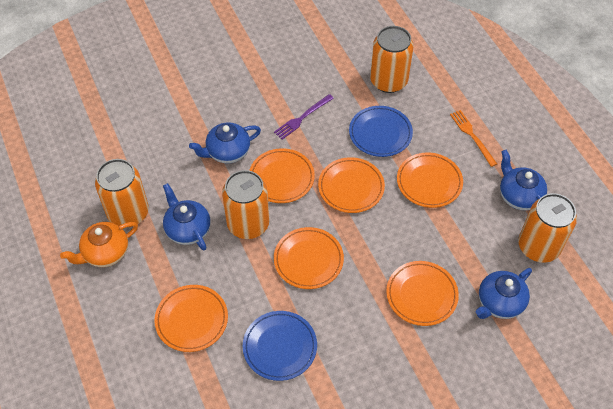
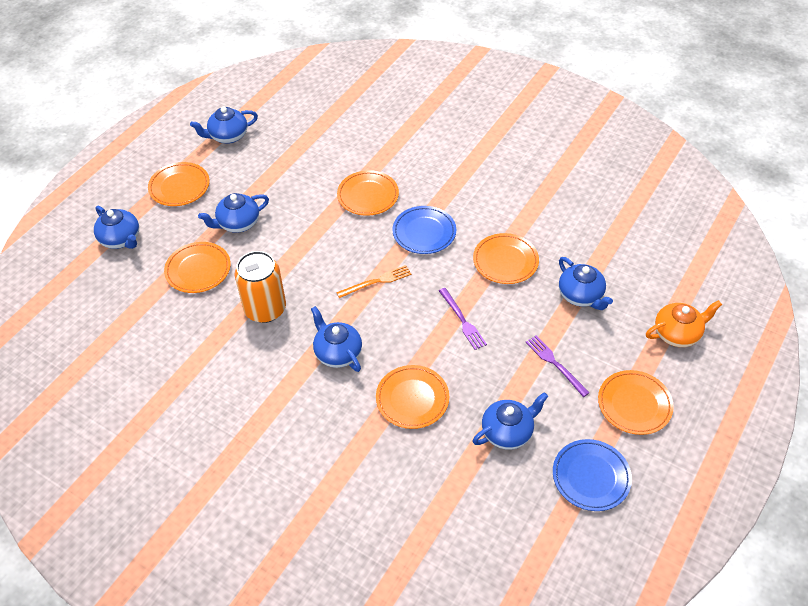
blue teapot: 4 -> 6
orange can: 4 -> 1
purple fork: 1 -> 2

